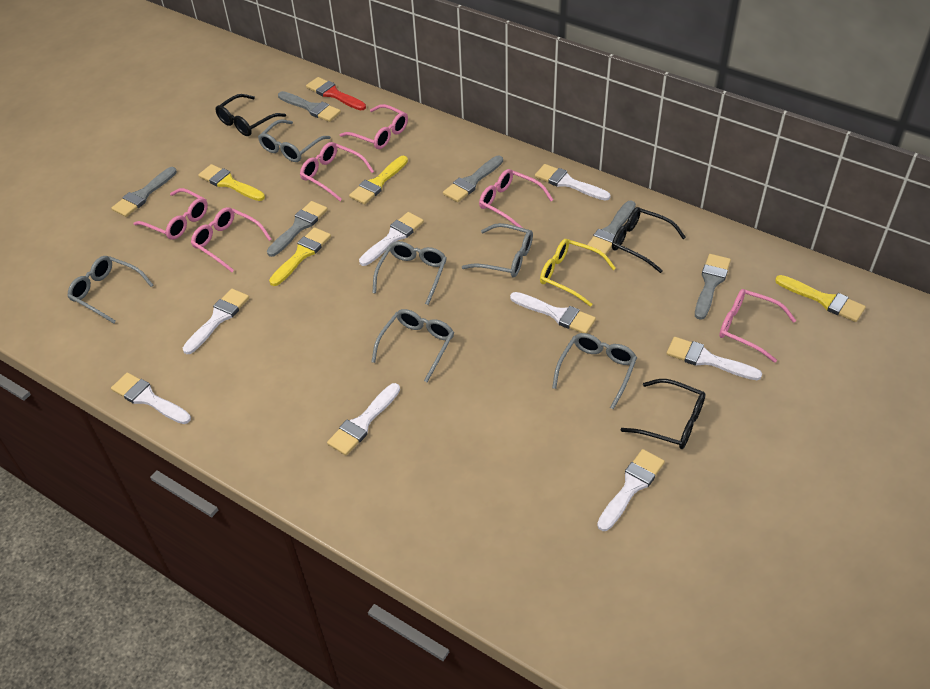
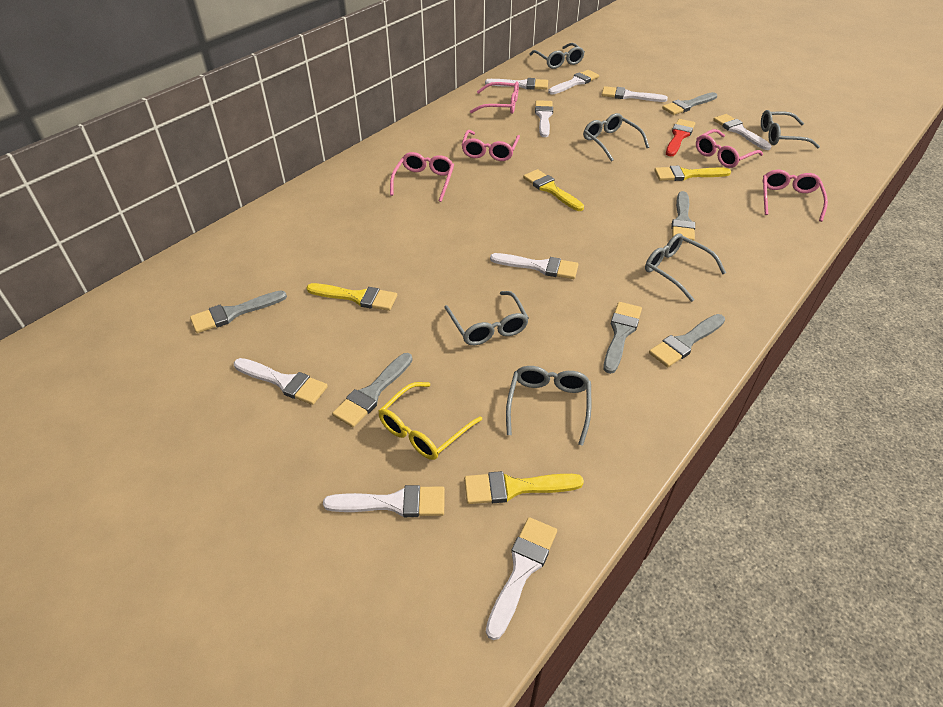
black glasses: 3 -> 0
pink glasses: 6 -> 5
white brush: 8 -> 9

